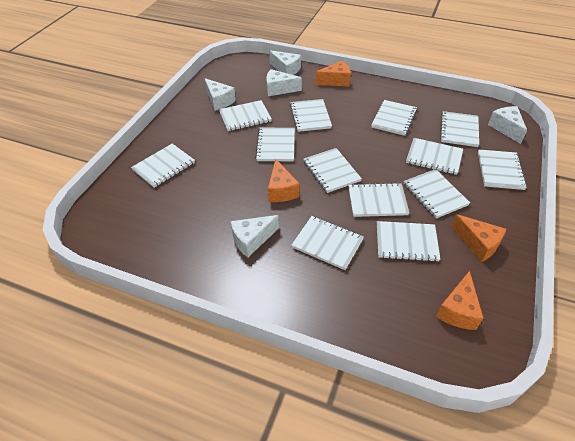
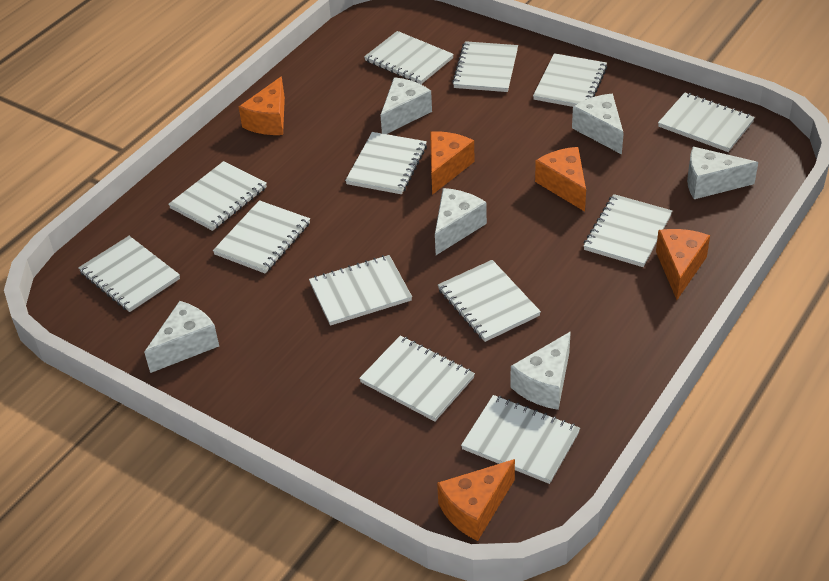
orange cheese: 4 -> 5
white cheese: 5 -> 6

